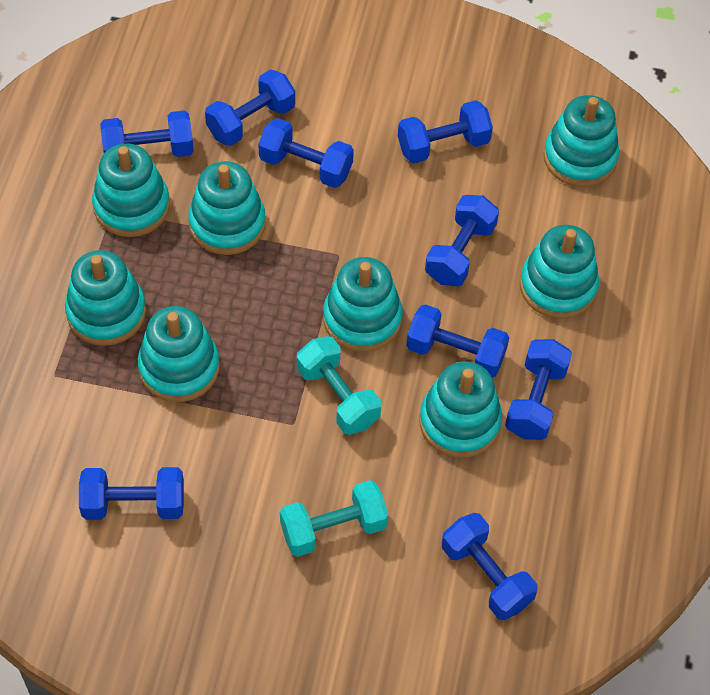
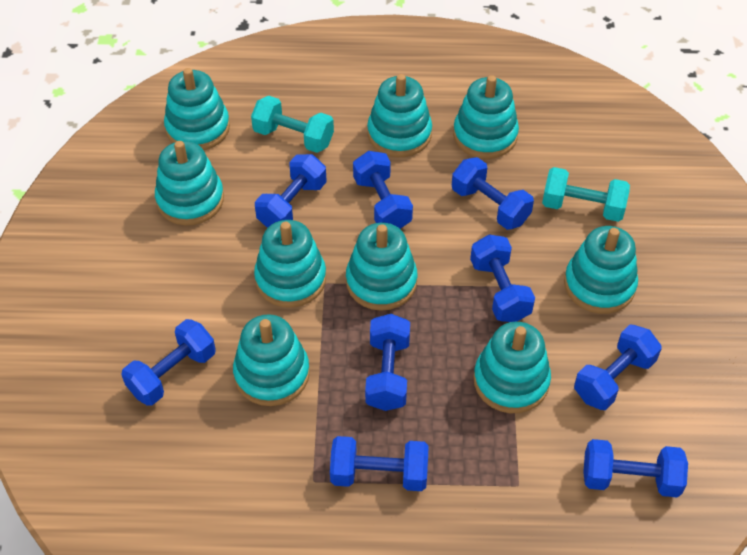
turquoise stacking toy: 8 -> 9

